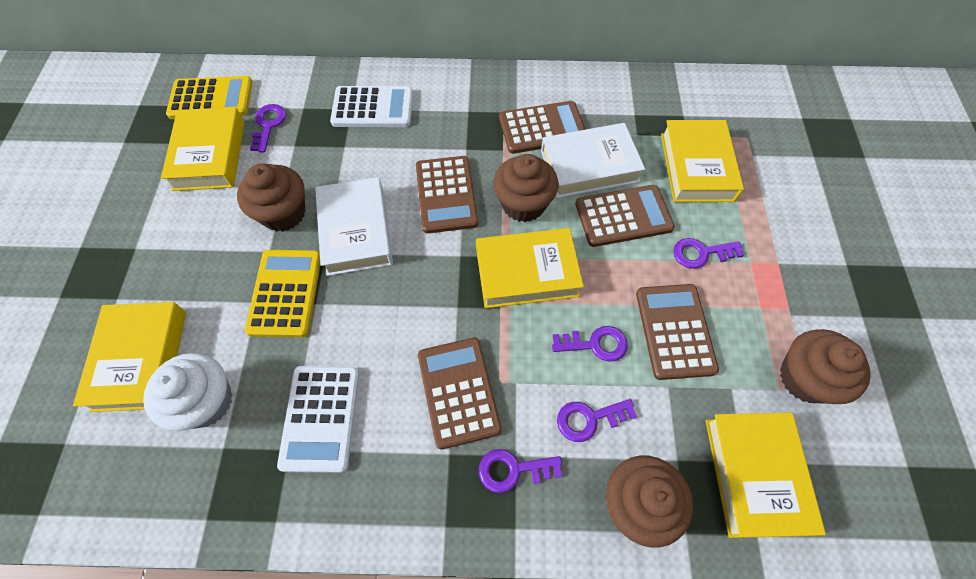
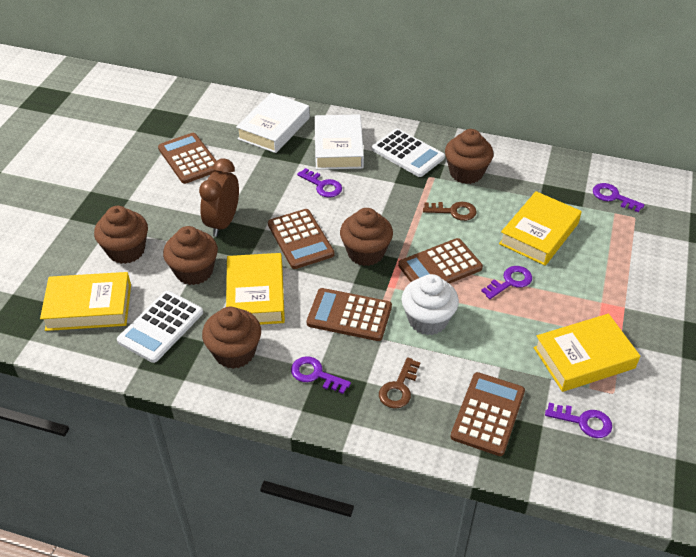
brown clock: 0 -> 1
brown cupcake: 4 -> 5
brown key: 0 -> 2
yellow book: 5 -> 4
yellow calculator: 2 -> 0

